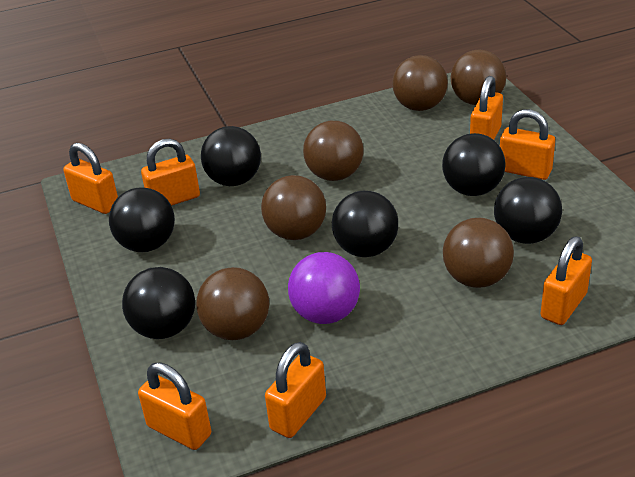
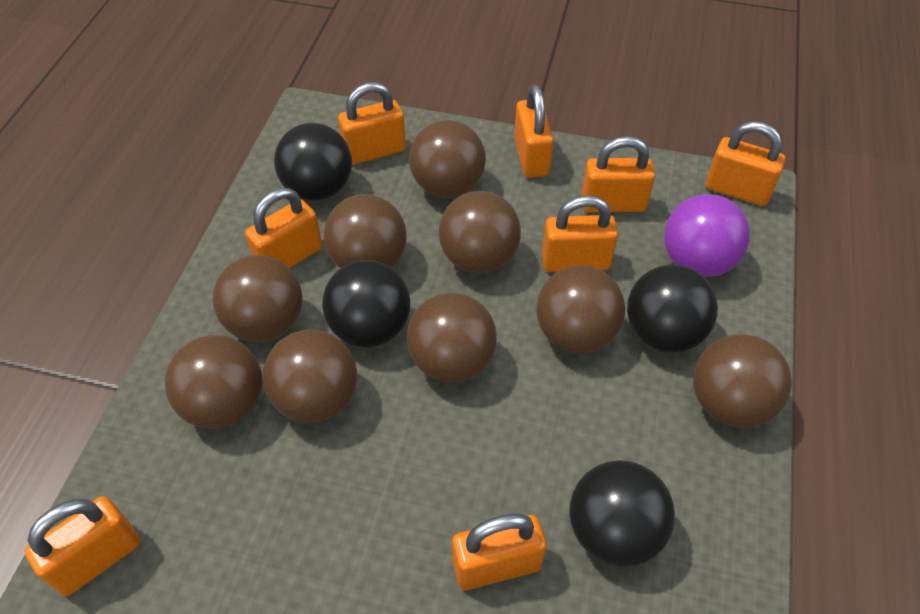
black ball: 6 -> 4
brown ball: 6 -> 9
orange padlock: 7 -> 8

